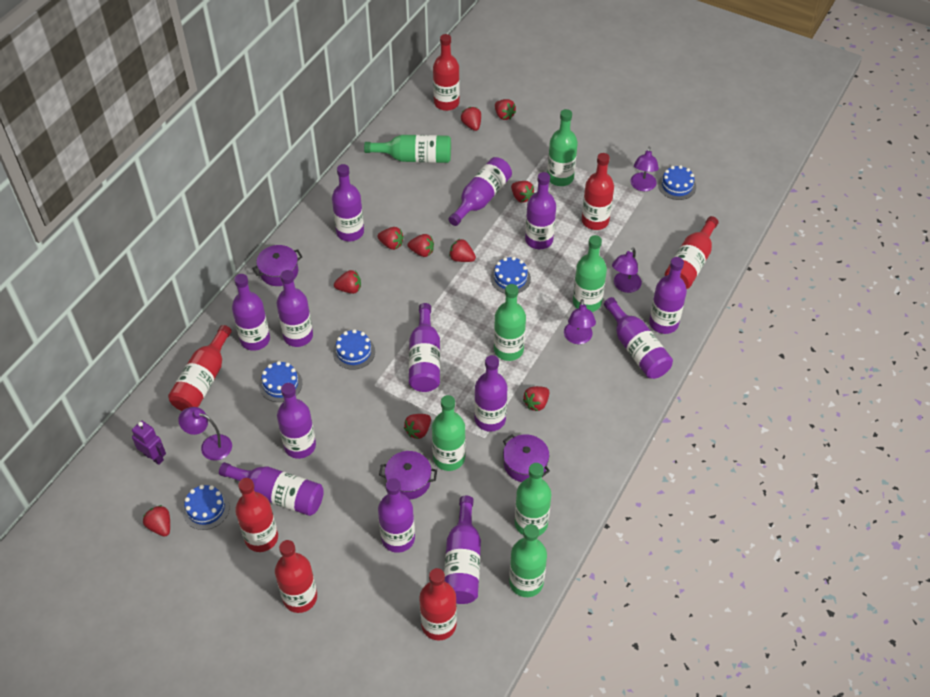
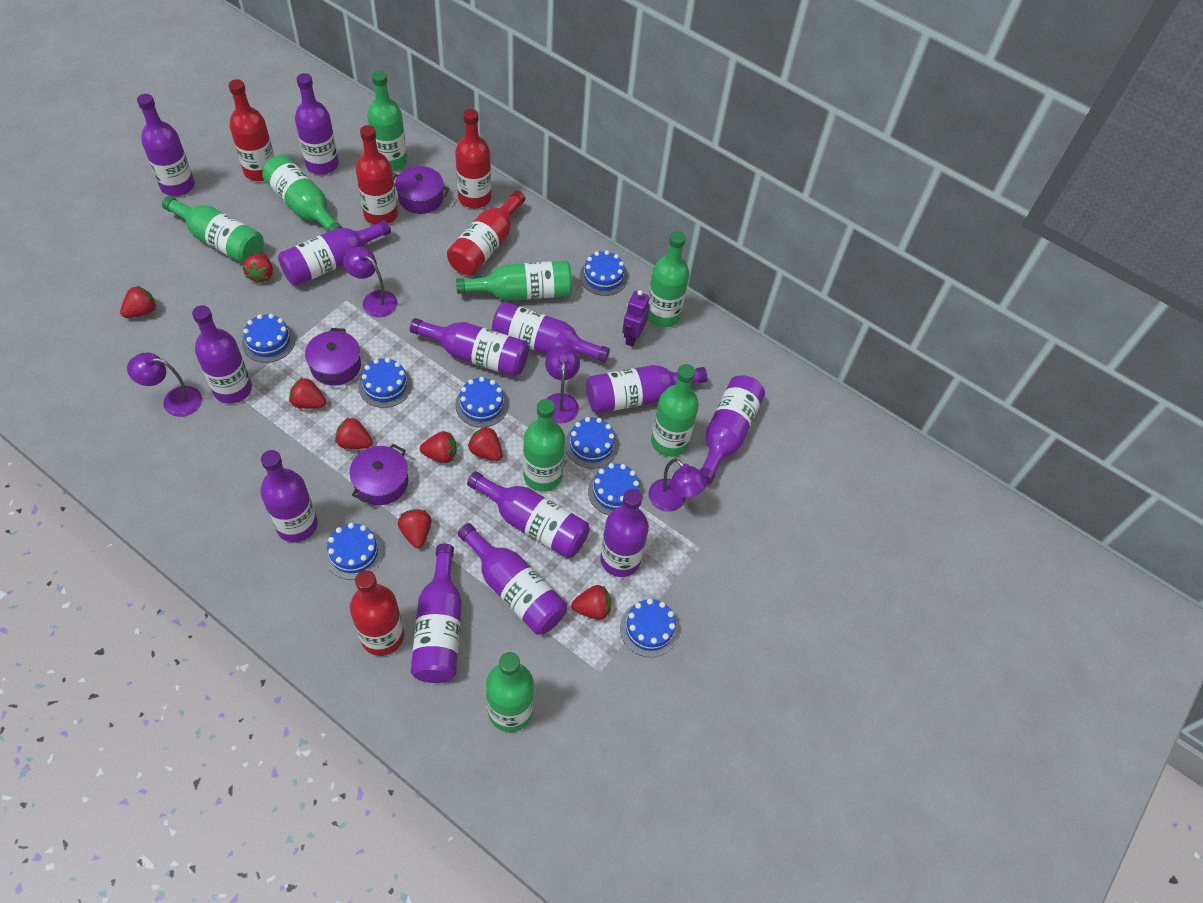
blue cake: 5 -> 8
green bottle: 7 -> 8
red bottle: 7 -> 5
red strawberry: 10 -> 8

